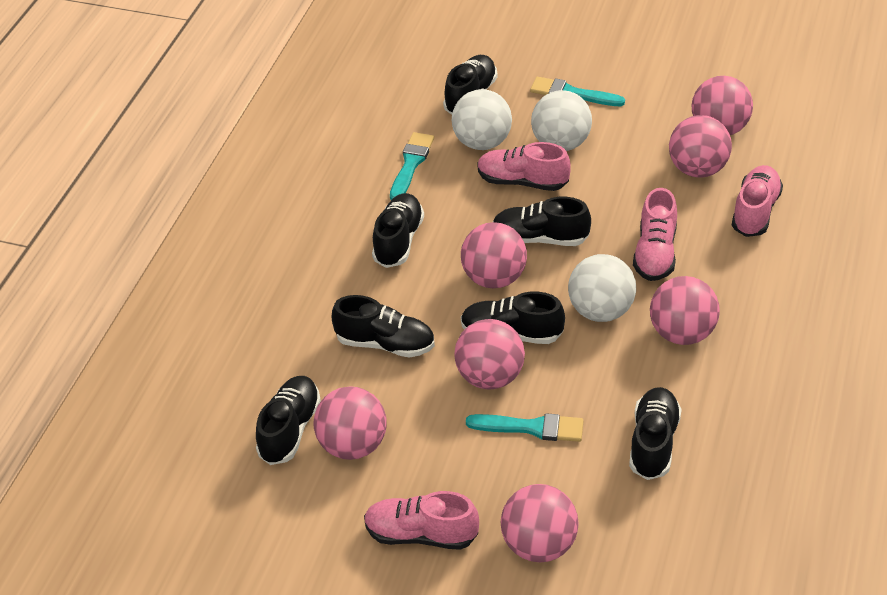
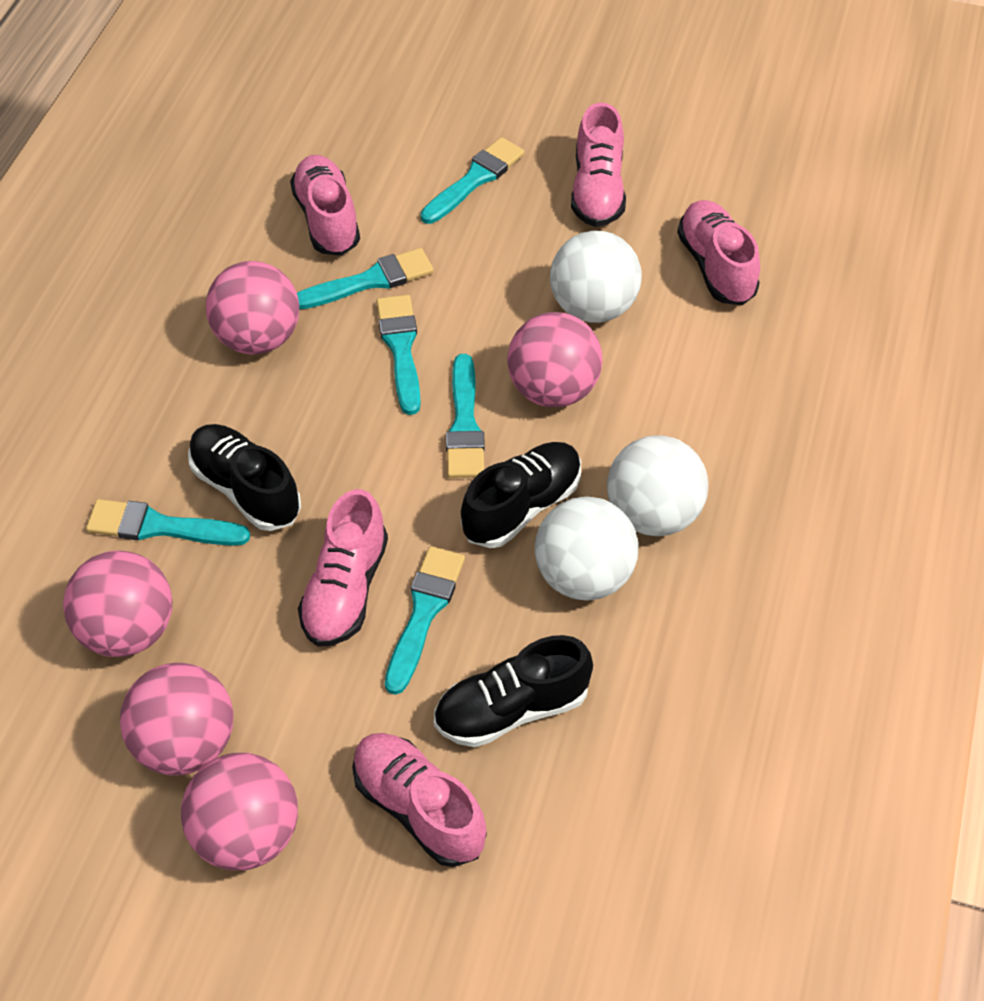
black shoe: 7 -> 3
pink ball: 7 -> 5
pink shoe: 4 -> 5
turquoise brush: 3 -> 6

